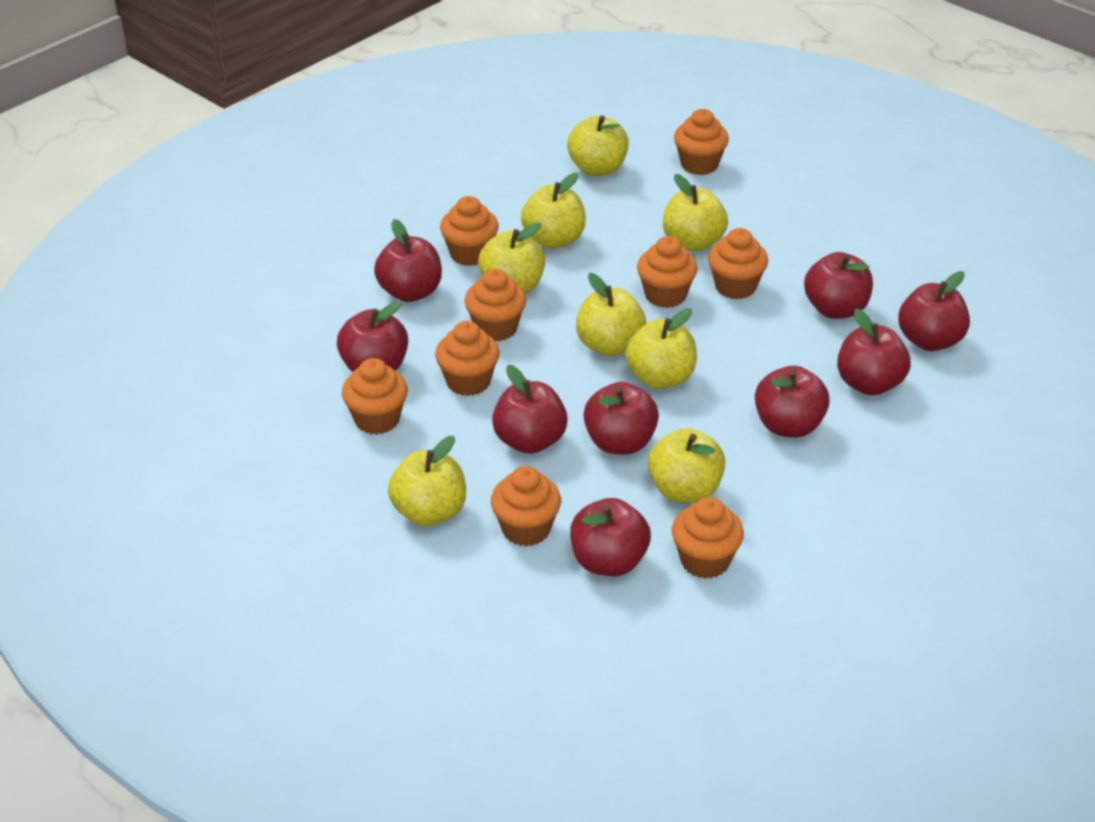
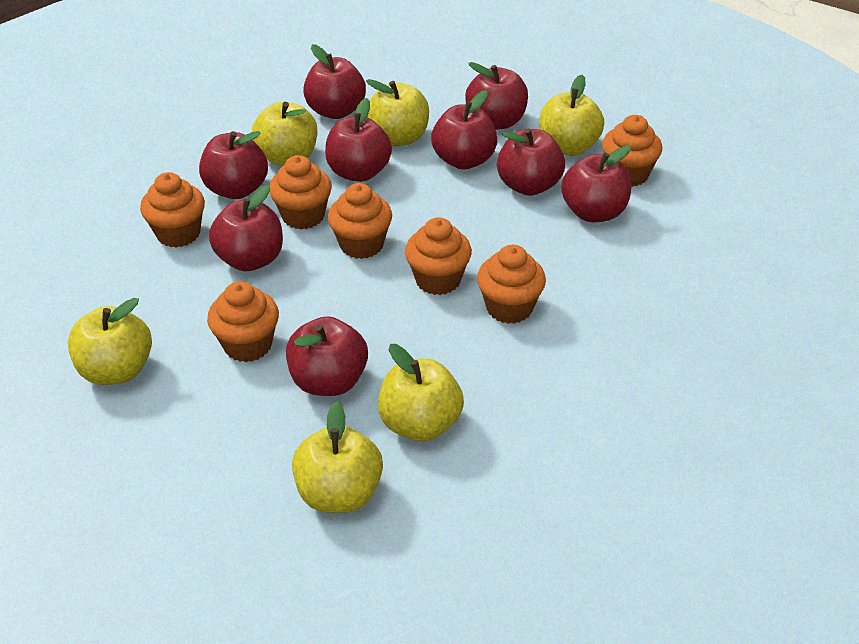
orange cupcake: 9 -> 7
yellow apple: 8 -> 6

